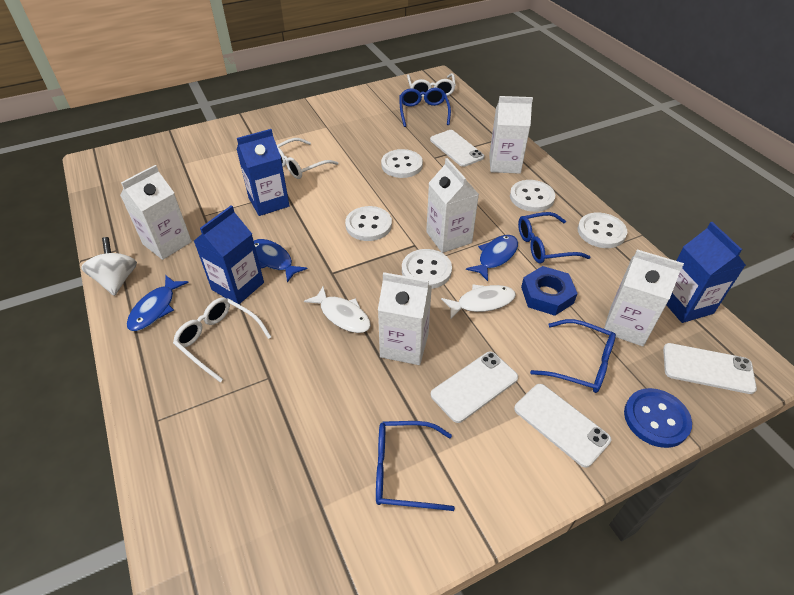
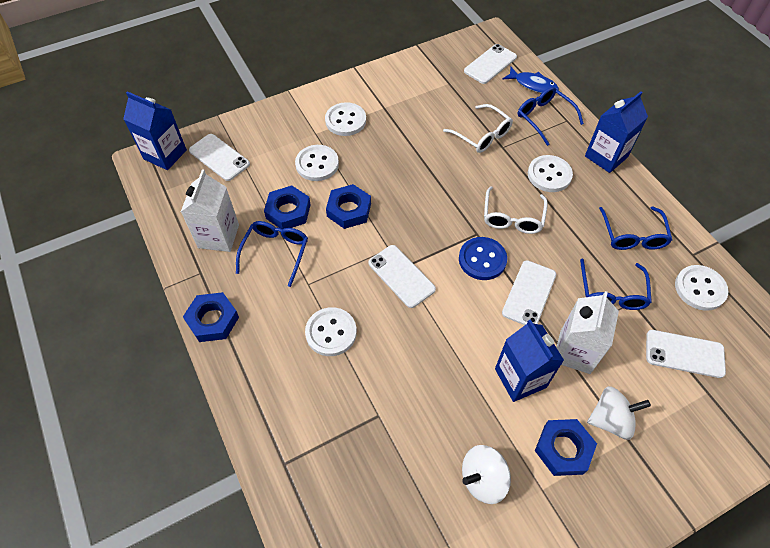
blue fish: 3 -> 1
blue nut: 1 -> 4
white carton: 5 -> 2
white fish: 2 -> 0
white glasses: 3 -> 2
white phone: 4 -> 5
white spinning top: 1 -> 2

